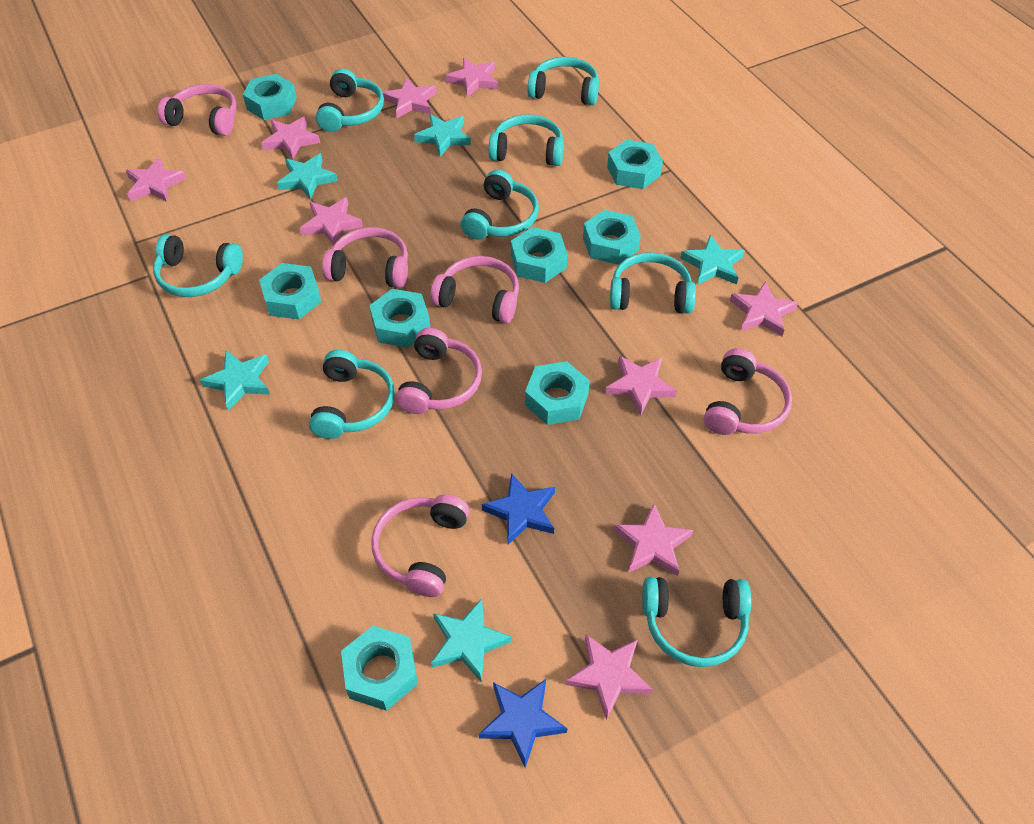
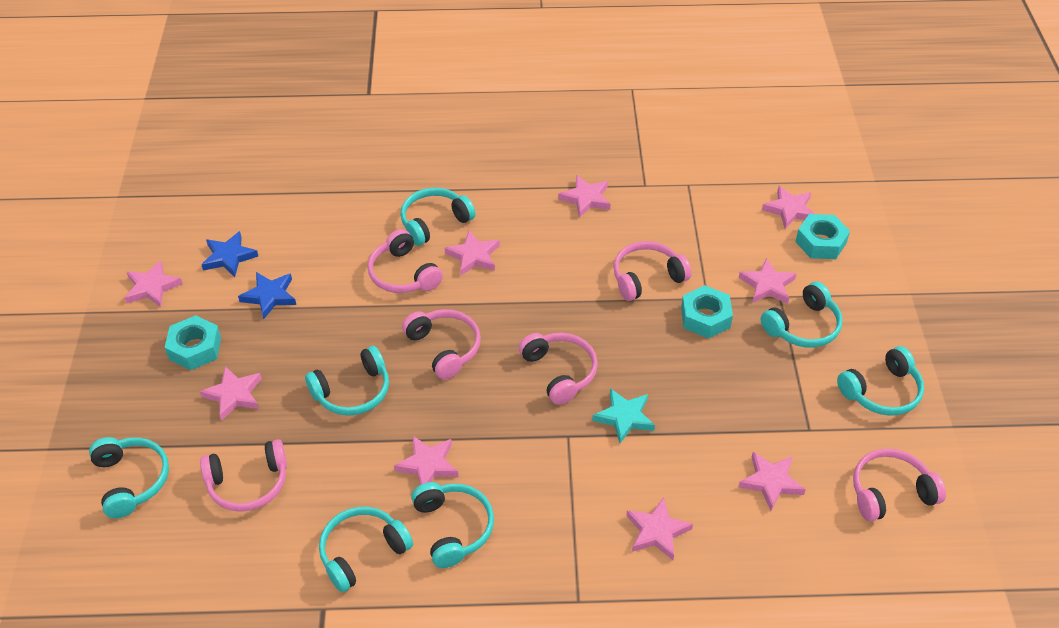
turquoise headphones: 8 -> 7
turquoise nut: 8 -> 3
turquoise star: 5 -> 1

